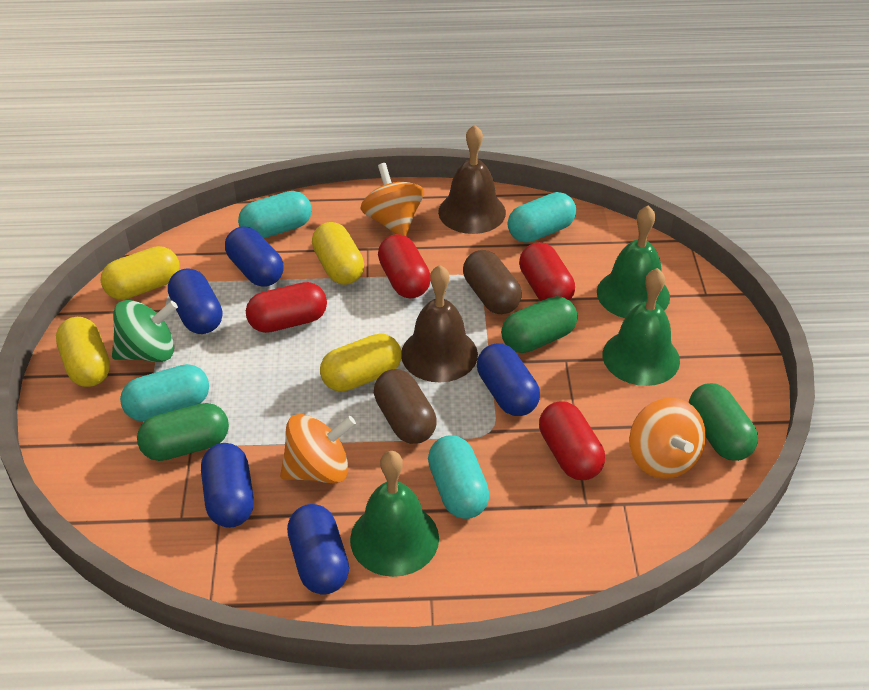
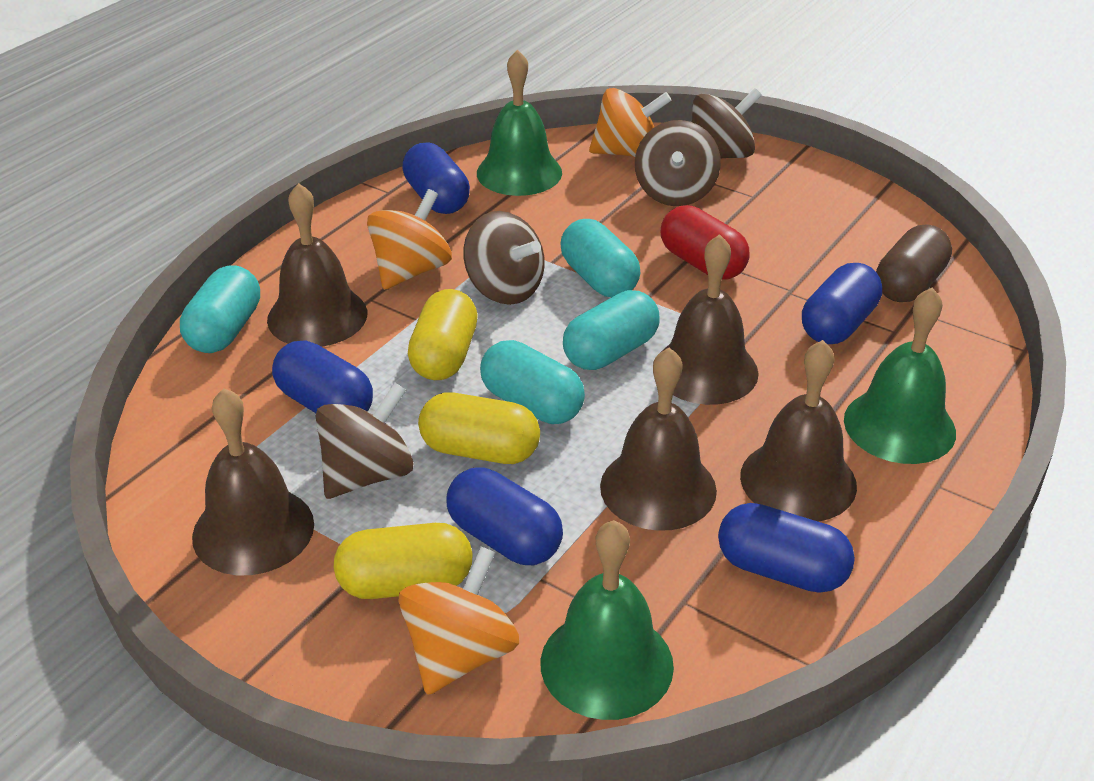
brown bell: 2 -> 5
brown capsule: 2 -> 1
brown spinning top: 0 -> 4
green capsule: 3 -> 0
green spinning top: 1 -> 0
red capsule: 4 -> 1
yellow capsule: 4 -> 3

